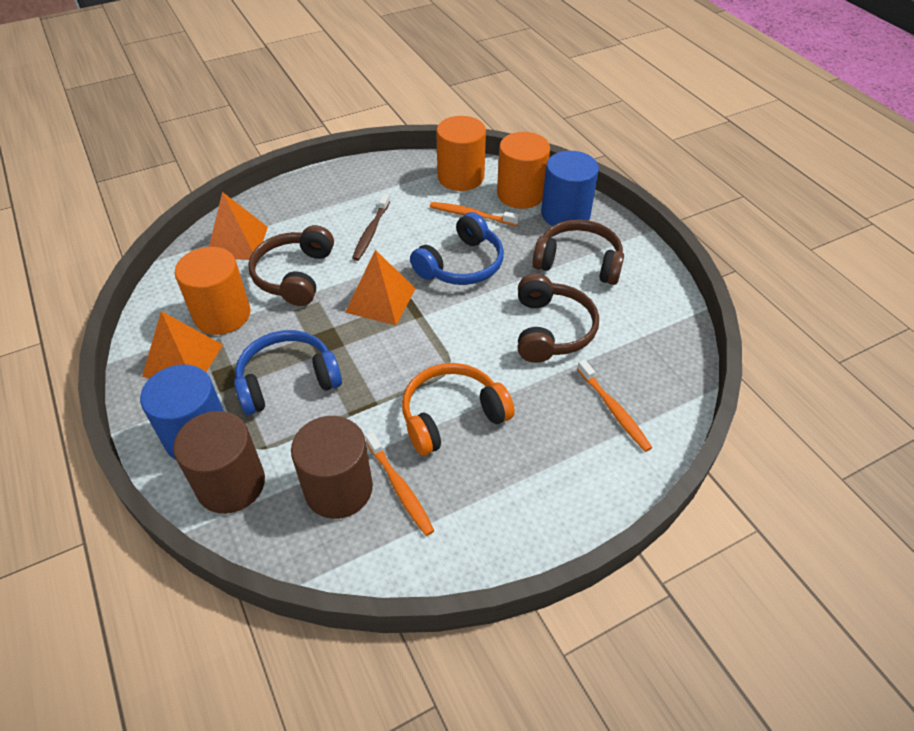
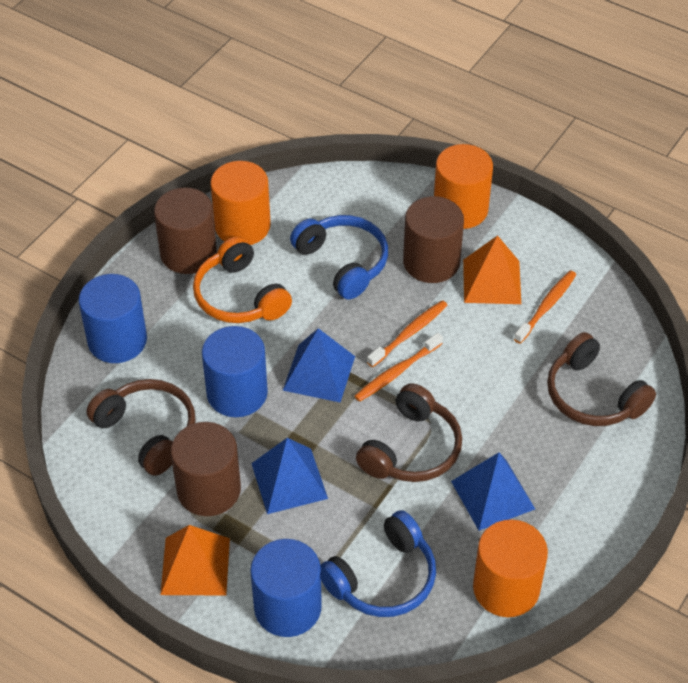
blue cylinder: 2 -> 3
blue pyramid: 0 -> 3
brown cylinder: 2 -> 3
brown toothbrush: 1 -> 0
orange pyramid: 3 -> 2

